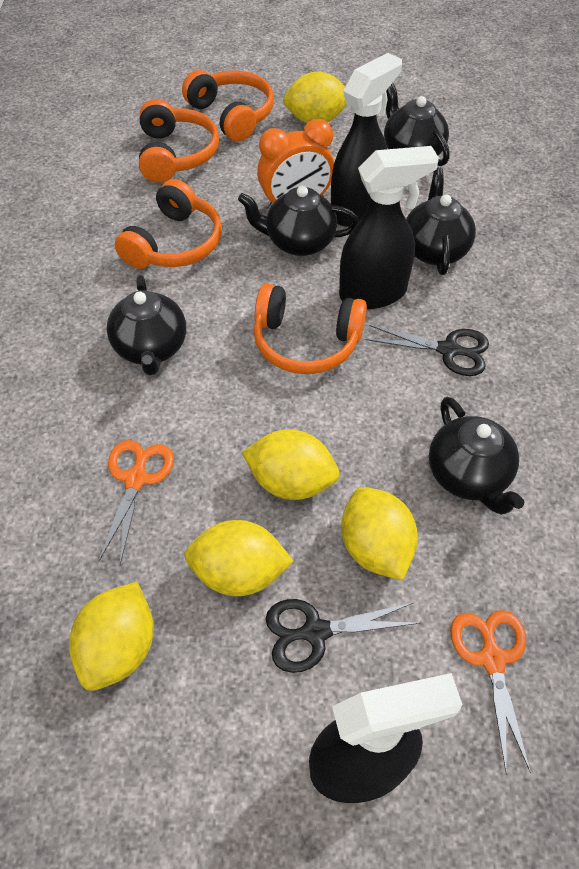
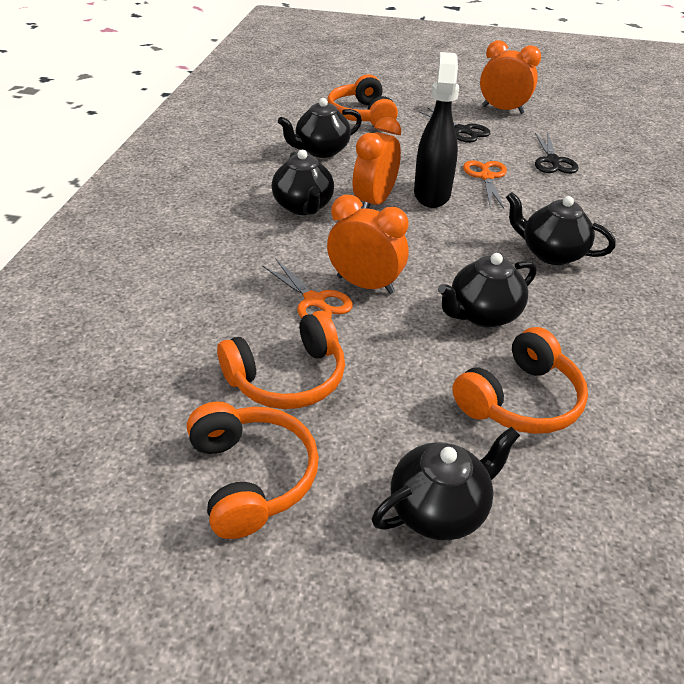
black spray bottle: 3 -> 1
orange clock: 1 -> 3
yellow lemon: 5 -> 0

